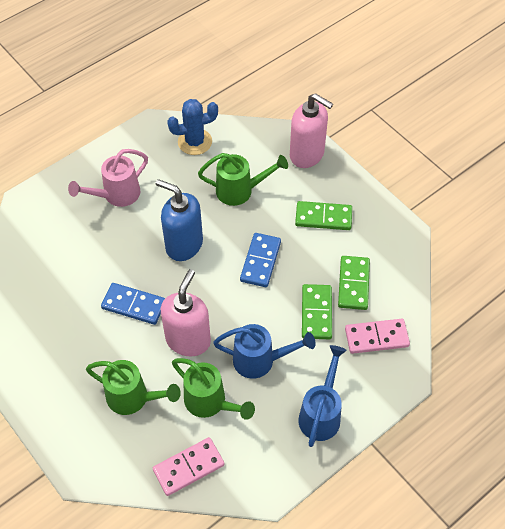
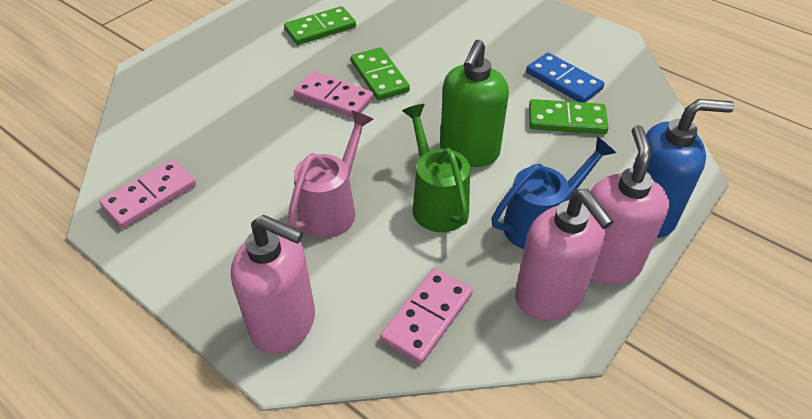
blue cactus: 1 -> 0
blue domino: 2 -> 1
blue watering can: 2 -> 1
green soap dispenser: 0 -> 1
green watering can: 3 -> 1
pink domino: 2 -> 3
pink soap dispenser: 2 -> 3

